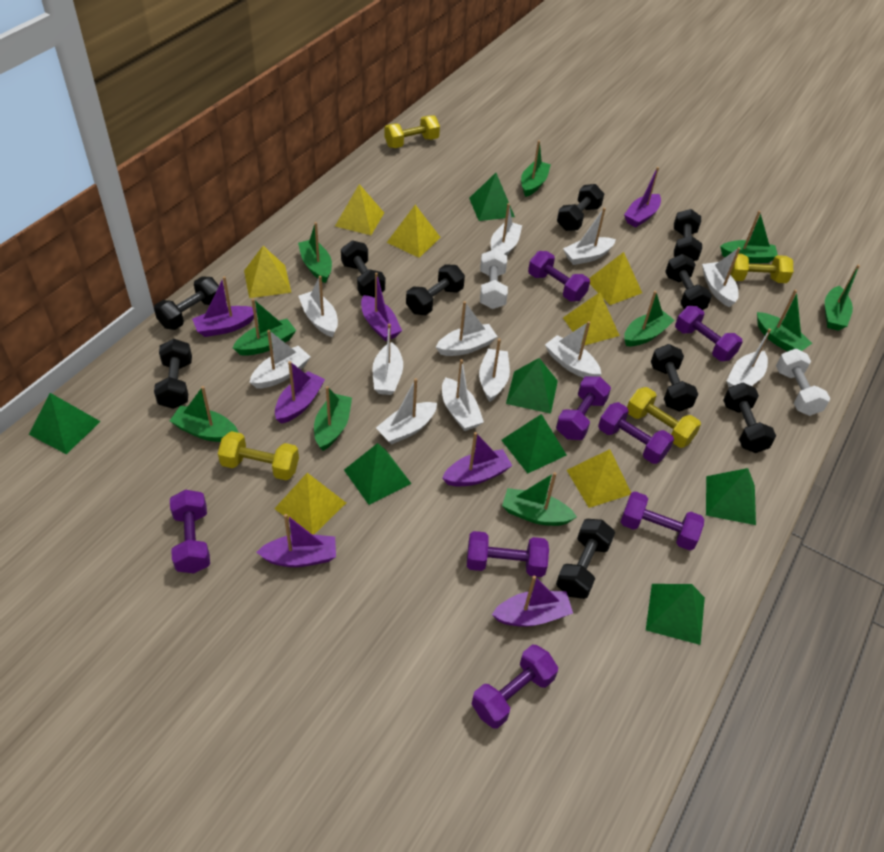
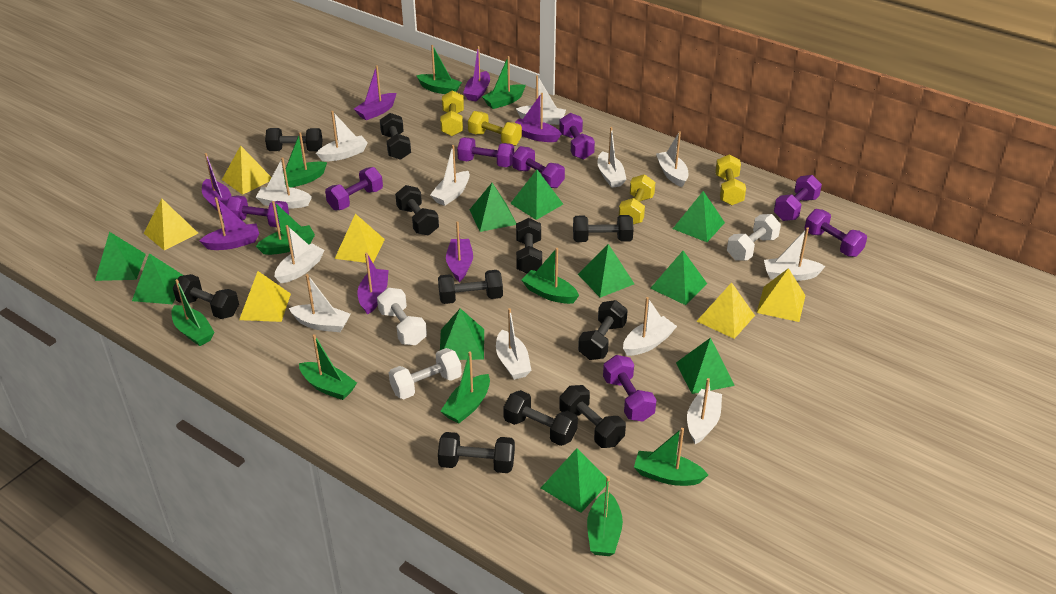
black dumbbell: 10 -> 11
green pyramid: 7 -> 10
white dumbbell: 2 -> 3
yellow pyramid: 7 -> 6

